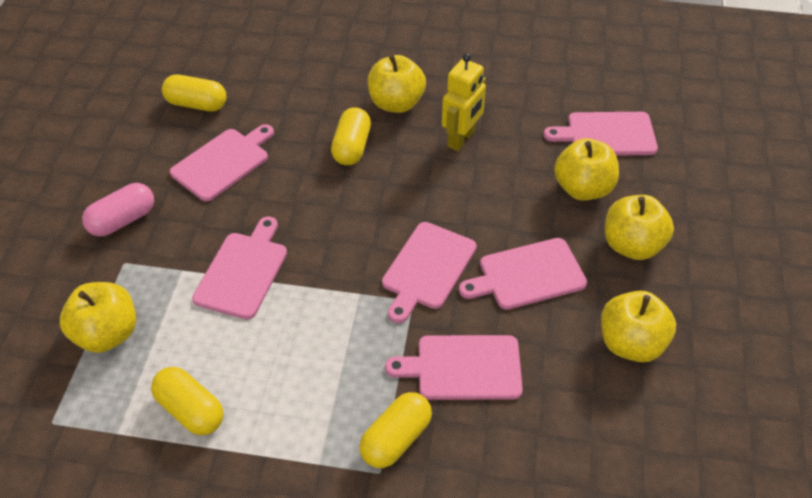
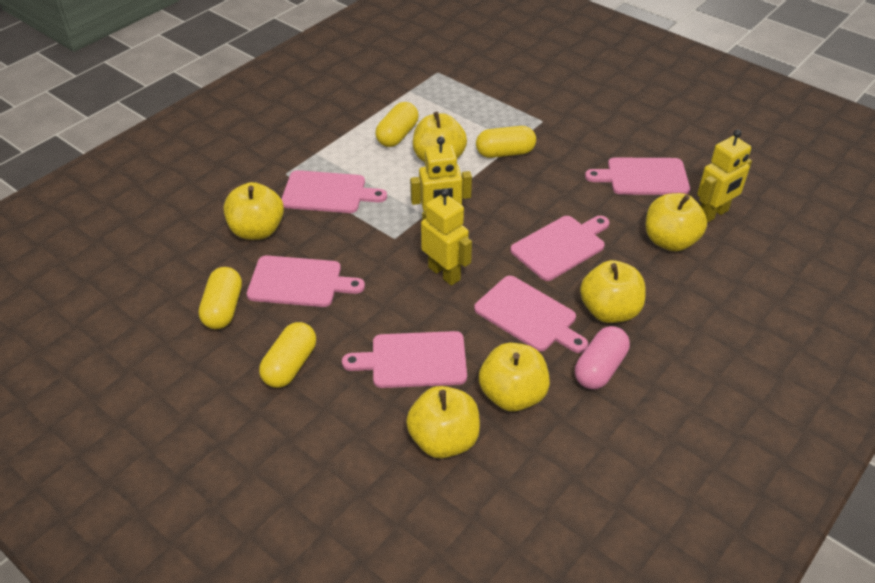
yellow apple: 5 -> 6
yellow robot: 1 -> 3

